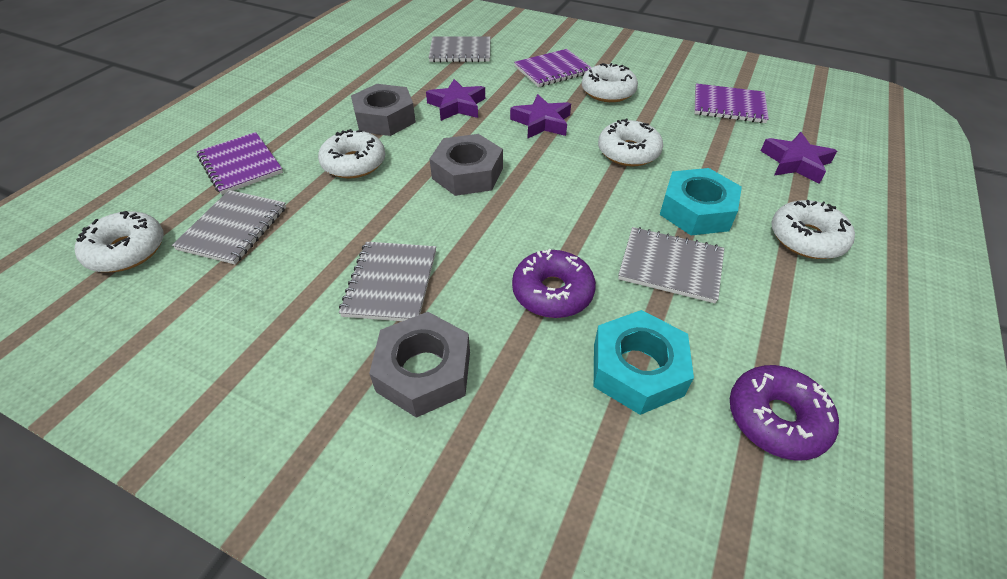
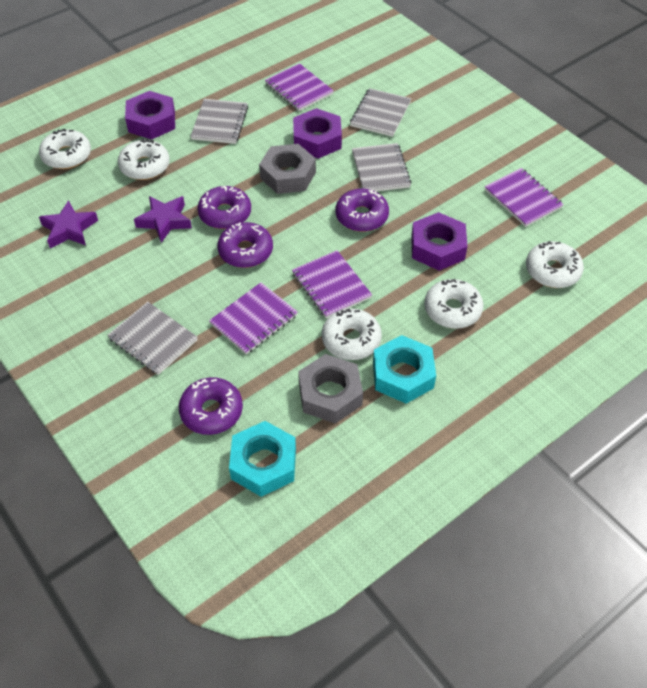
grey nut: 3 -> 2
purple donut: 2 -> 4
purple notebook: 3 -> 4
purple nut: 0 -> 3
purple star: 3 -> 2

